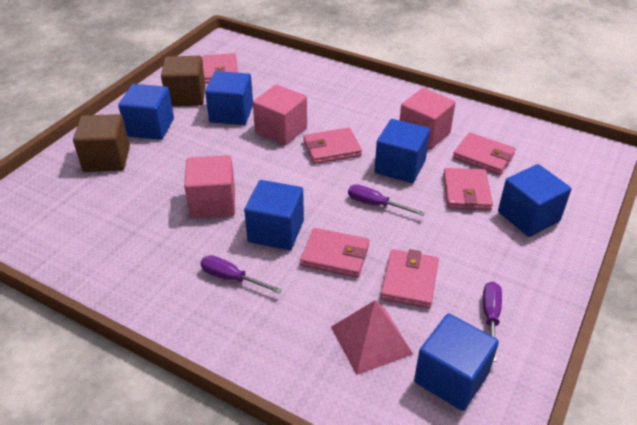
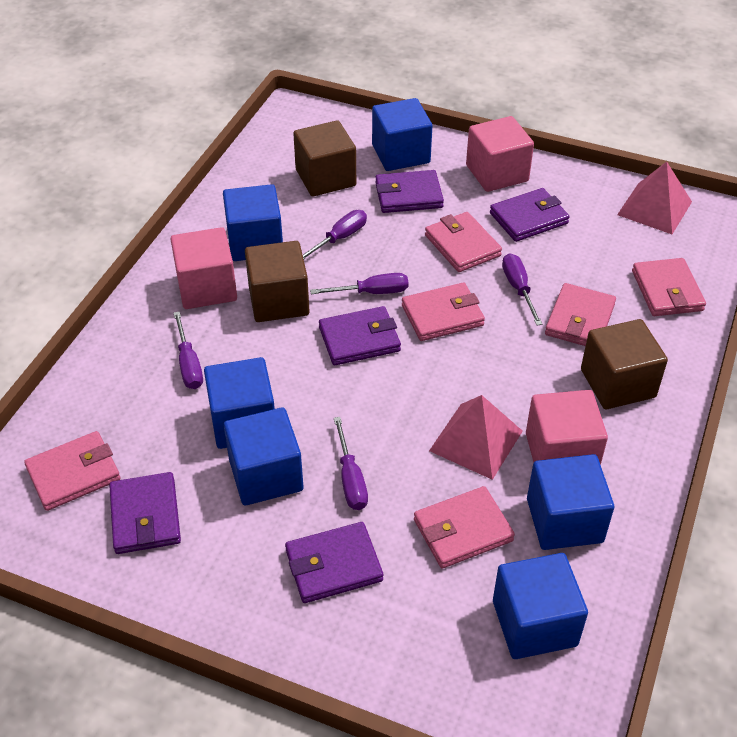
brown cube: 2 -> 3
pink pyramid: 1 -> 2
purple screwdriver: 3 -> 5
purple wallet: 0 -> 5

